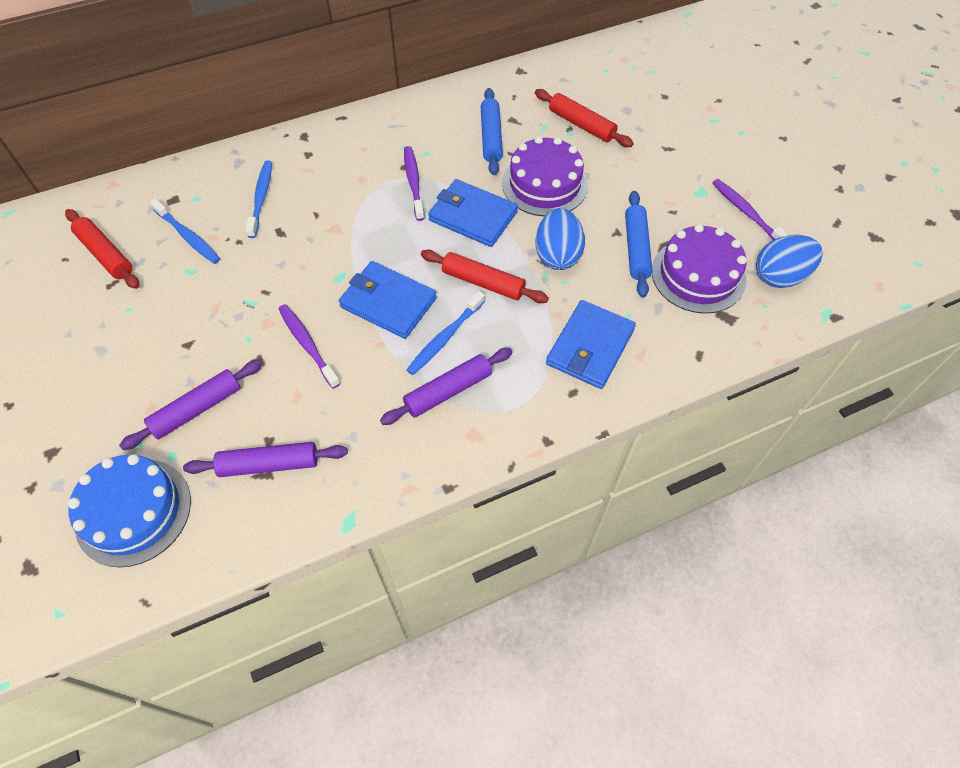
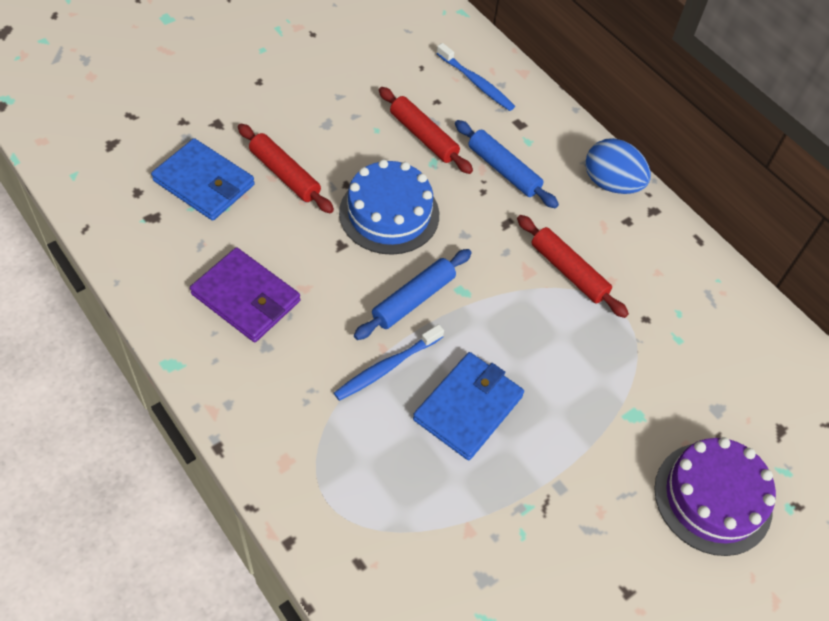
blue egg: 2 -> 1
blue toothbrush: 3 -> 2
blue wallet: 3 -> 2
purple cake: 2 -> 1
purple rolling pin: 3 -> 0
purple toothbrush: 3 -> 0
purple wallet: 0 -> 1

